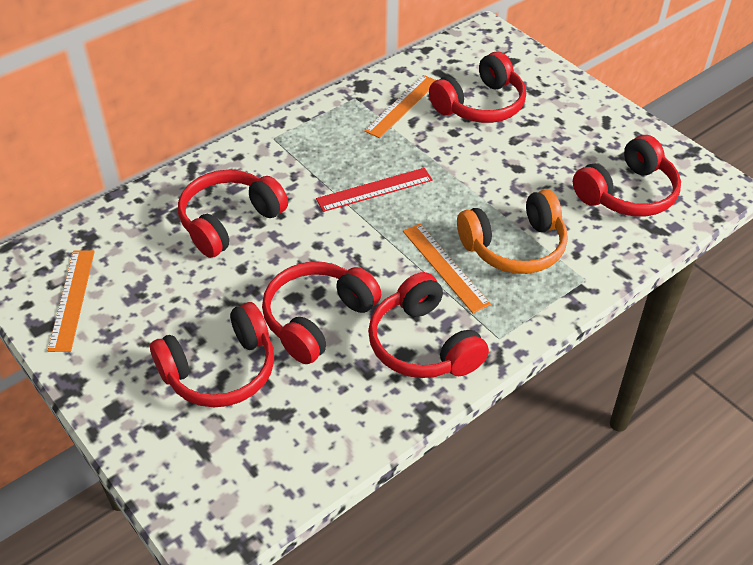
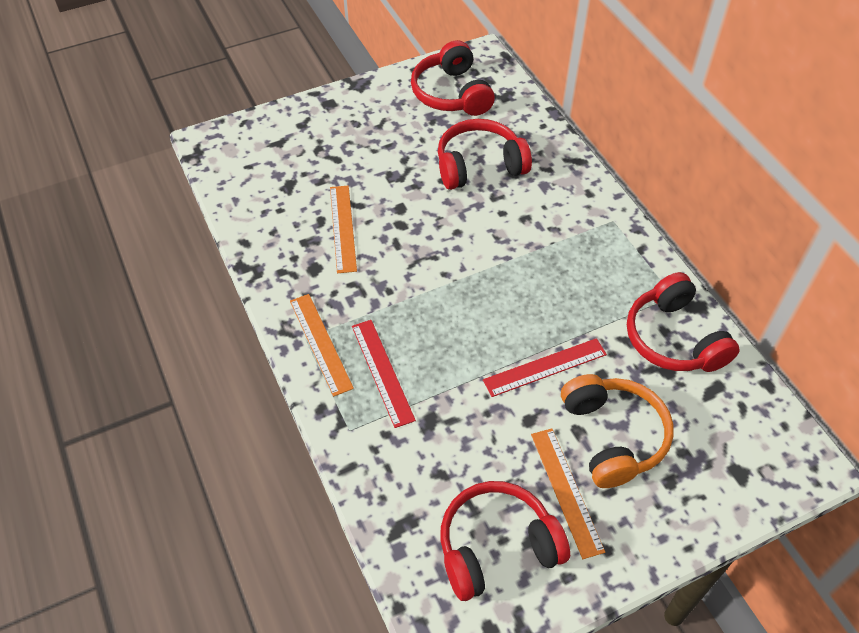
red headphones: 6 -> 4
red ruler: 1 -> 2

